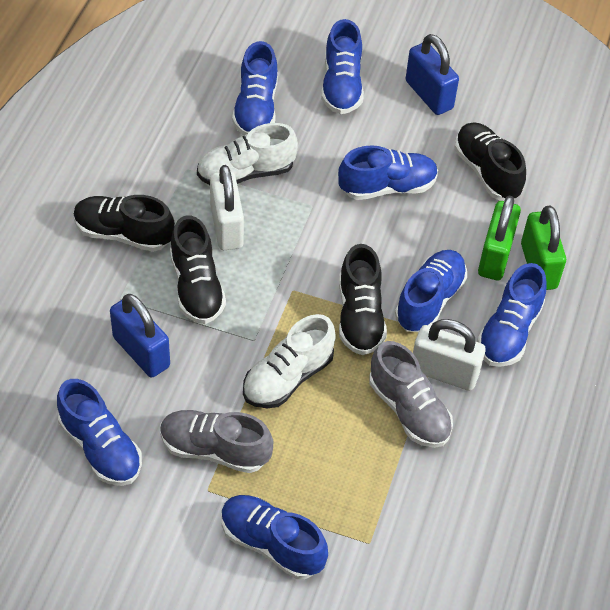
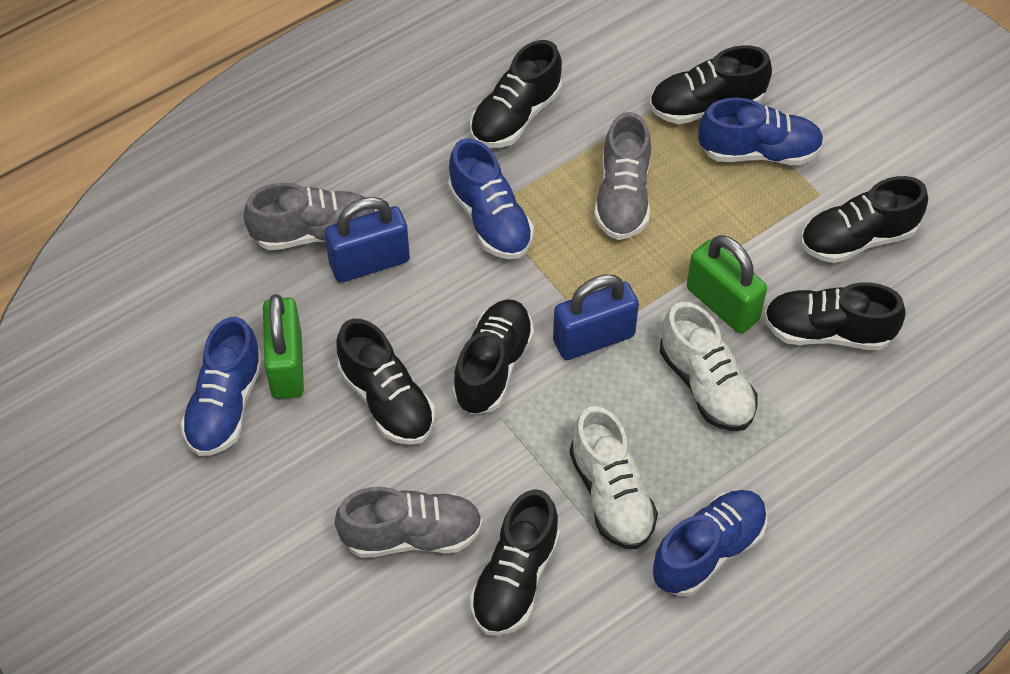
black shoe: 4 -> 7
blue shoe: 7 -> 4
grey shoe: 2 -> 3
white padlock: 2 -> 0

